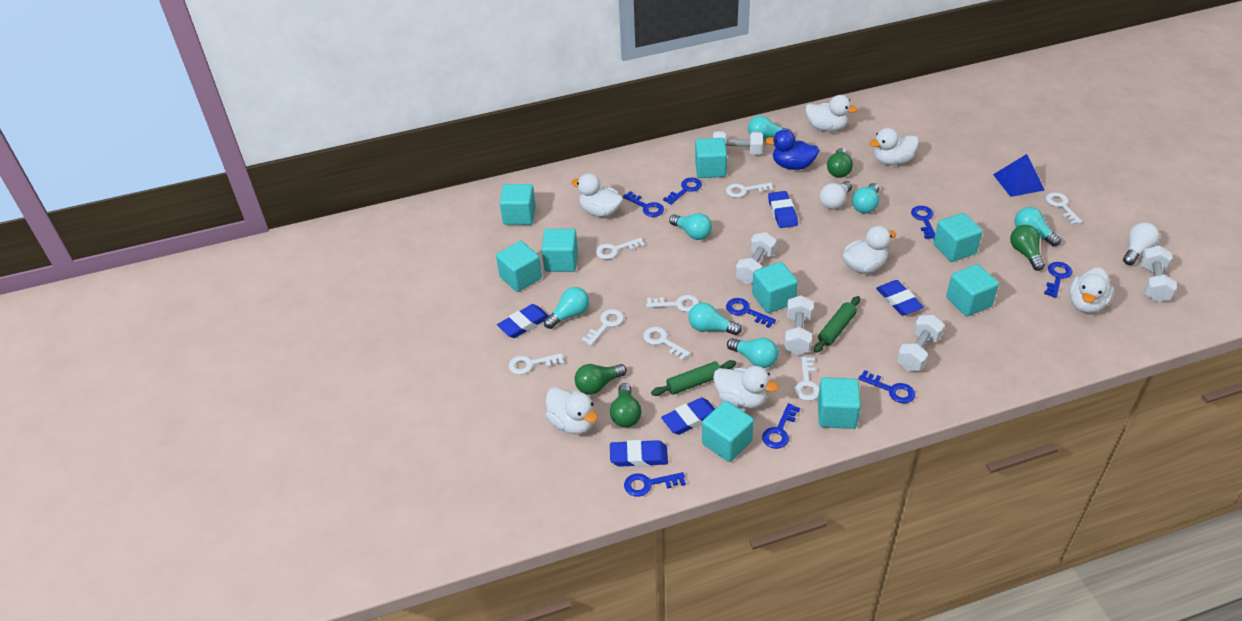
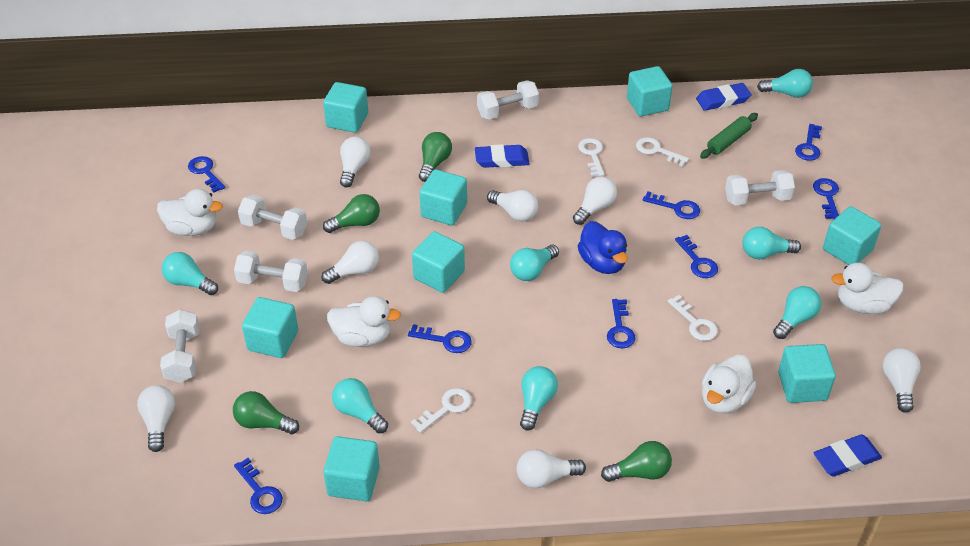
blue eraser: 5 -> 3
blue pyramid: 1 -> 0
green rolling pin: 2 -> 1
turquoise cube: 9 -> 8
white duck: 7 -> 4
white key: 8 -> 4
white light bulb: 2 -> 7

